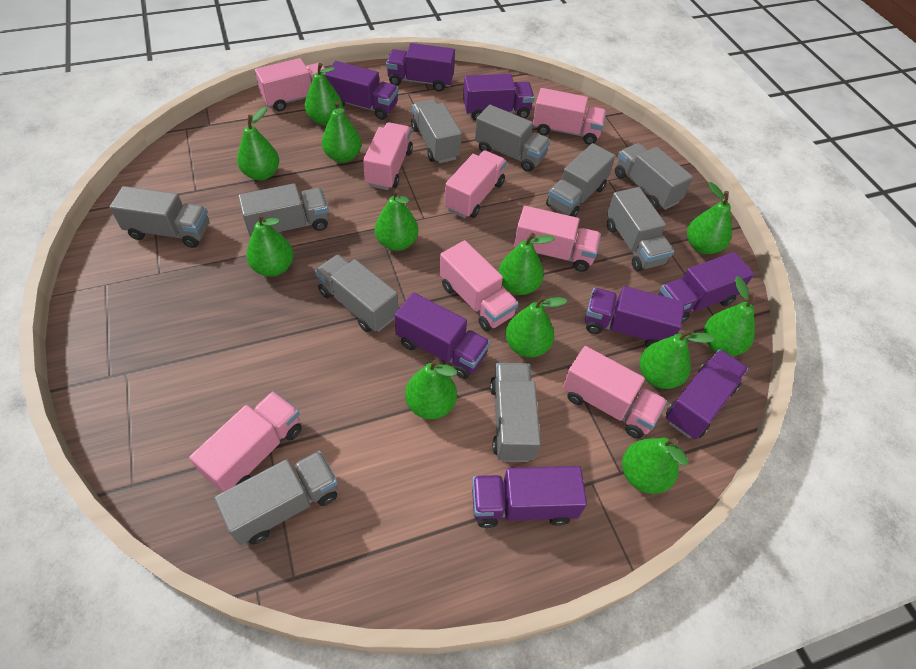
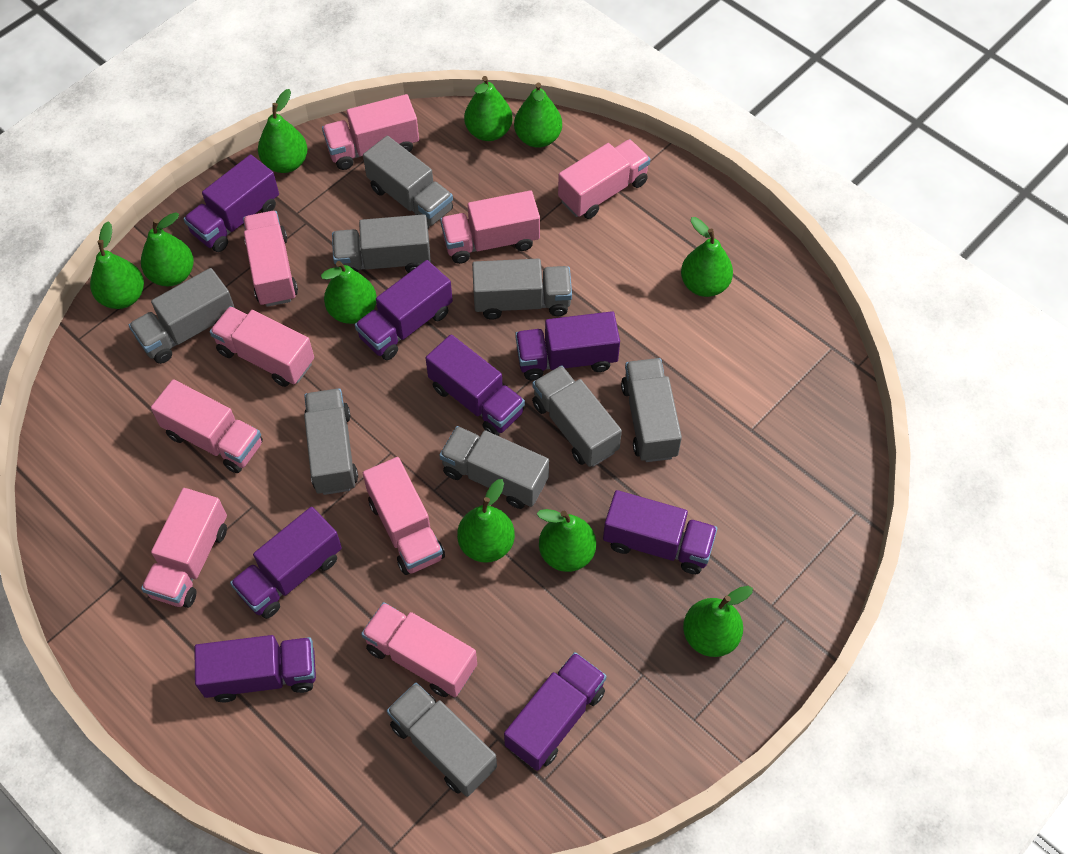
green pear: 12 -> 10
grey truck: 10 -> 9
pink truck: 8 -> 9

